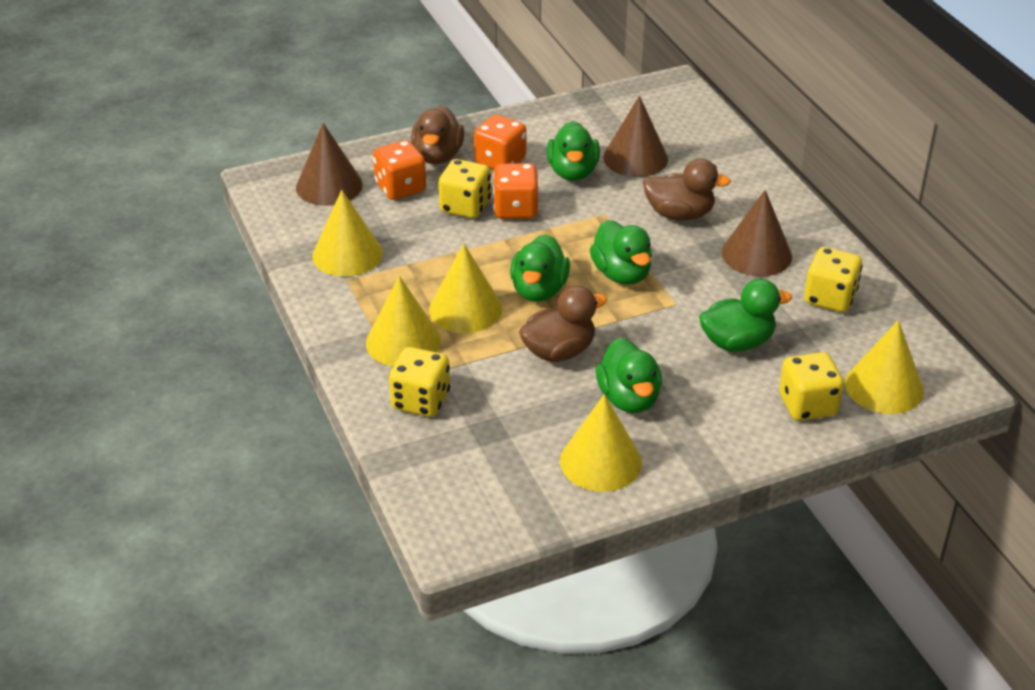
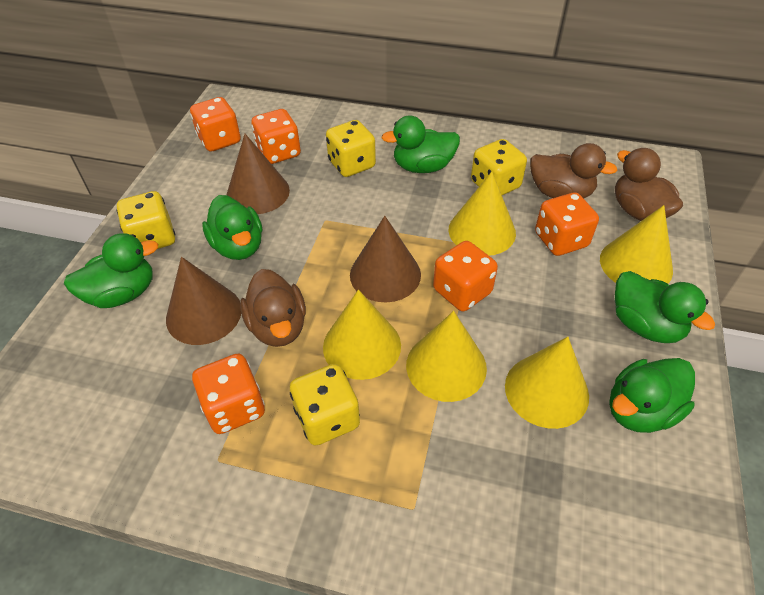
orange dice: 3 -> 5

